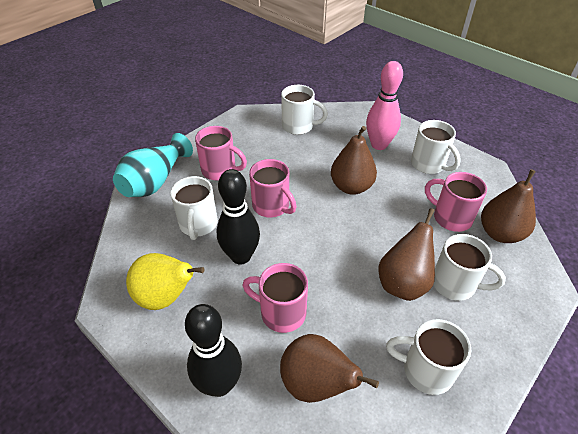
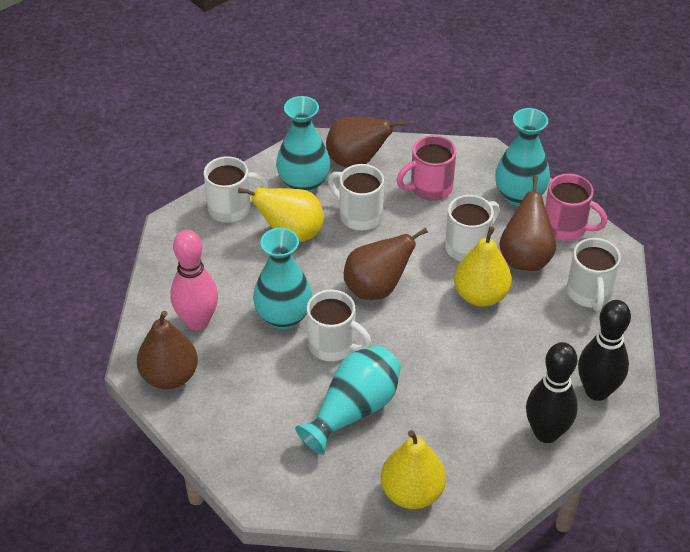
pink mug: 4 -> 2
turquoise vase: 1 -> 4
yellow pear: 1 -> 3

